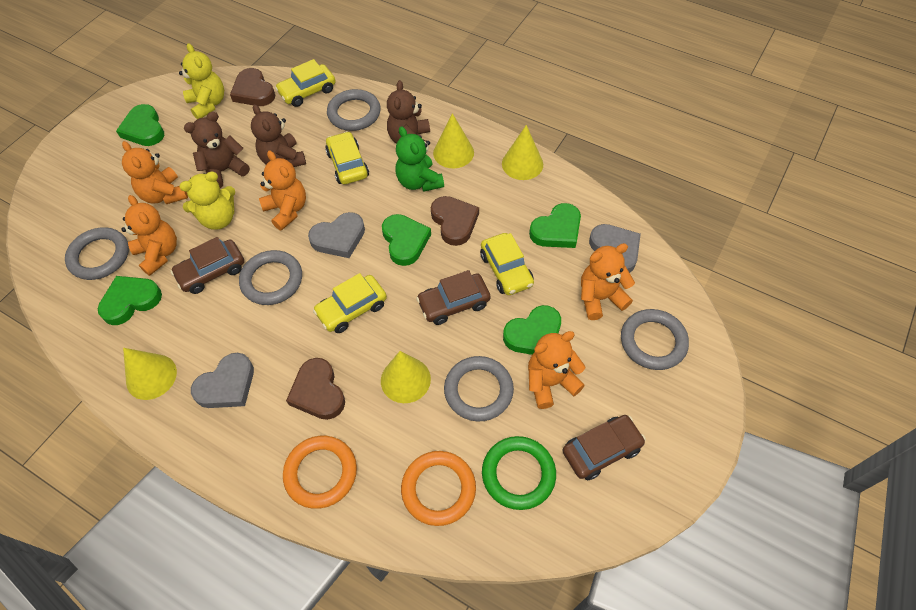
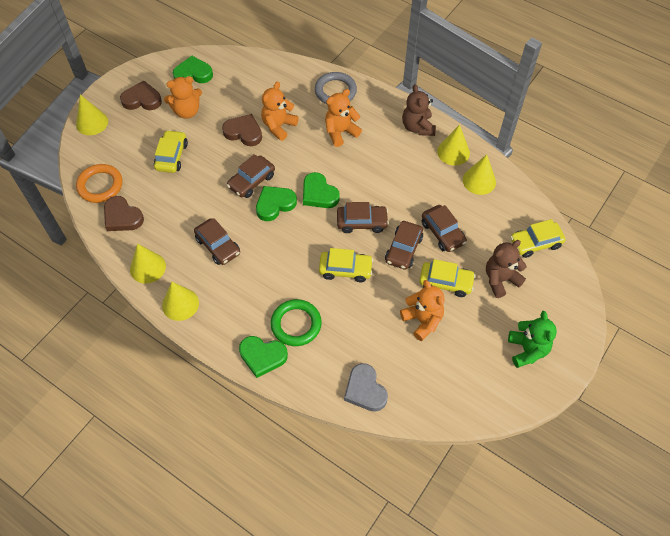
brown car: 3 -> 5
brown teddy bear: 3 -> 2
green heart: 5 -> 4
grey heart: 3 -> 1
grey ring: 5 -> 1
orange ring: 2 -> 1
orange teddy bear: 5 -> 4
yellow cone: 4 -> 5
yellow teddy bear: 2 -> 0

